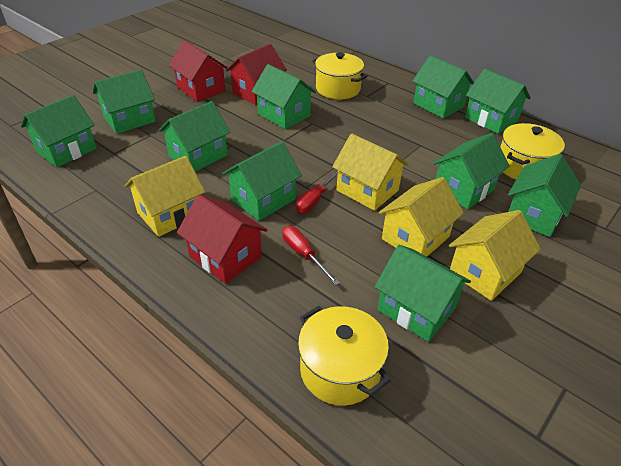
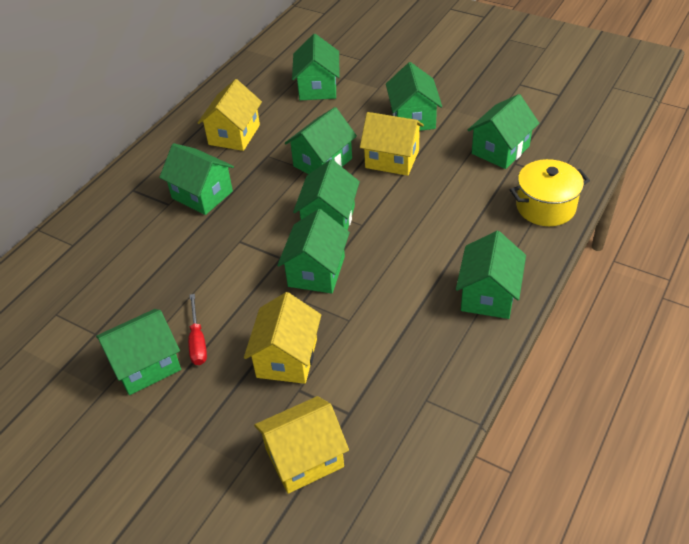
green house: 10 -> 9
red house: 3 -> 0
red screwdriver: 2 -> 1
yellow pot: 3 -> 1

